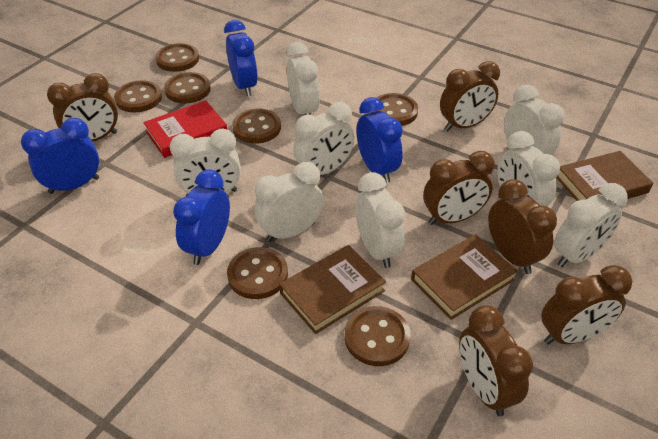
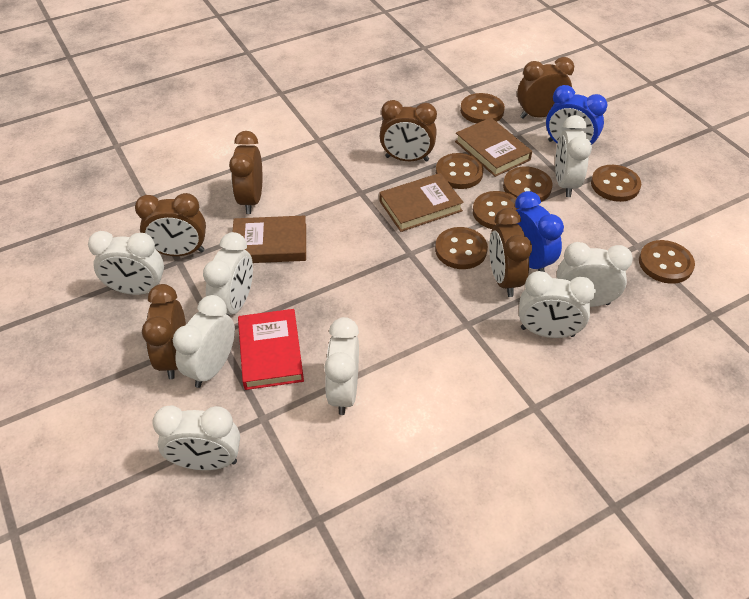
blue clock: 4 -> 2

